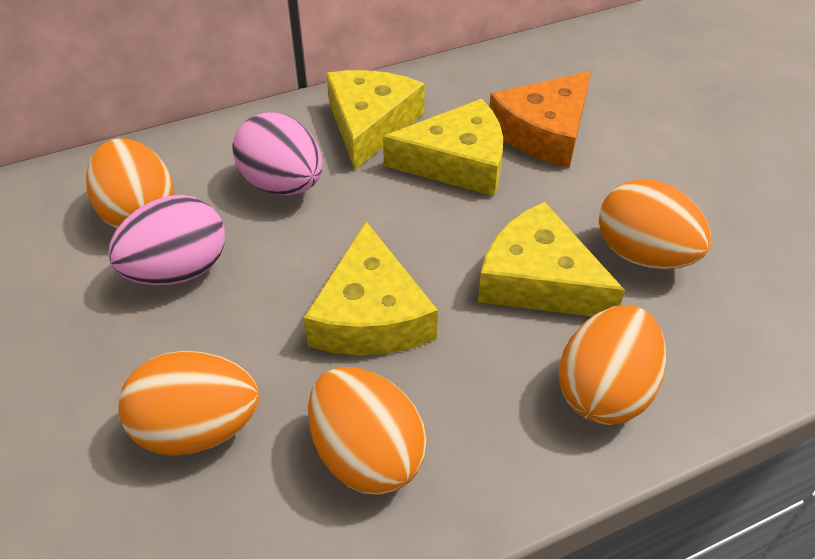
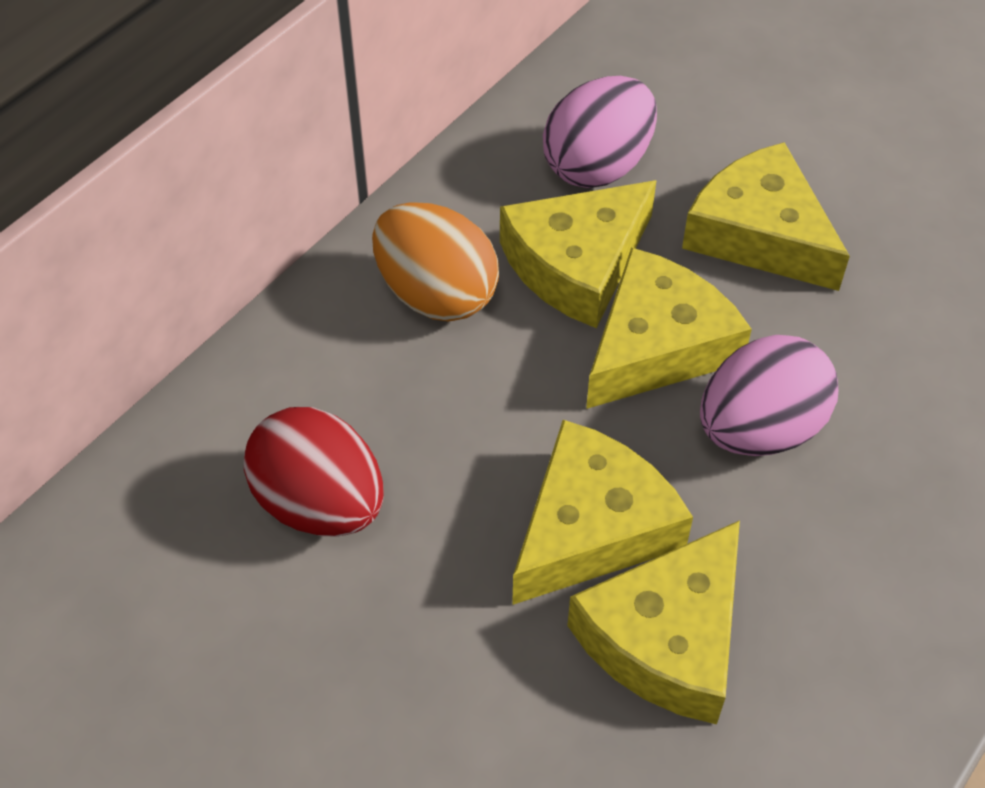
orange cheese: 1 -> 0
orange egg: 5 -> 1
red egg: 0 -> 1
yellow cheese: 4 -> 5

